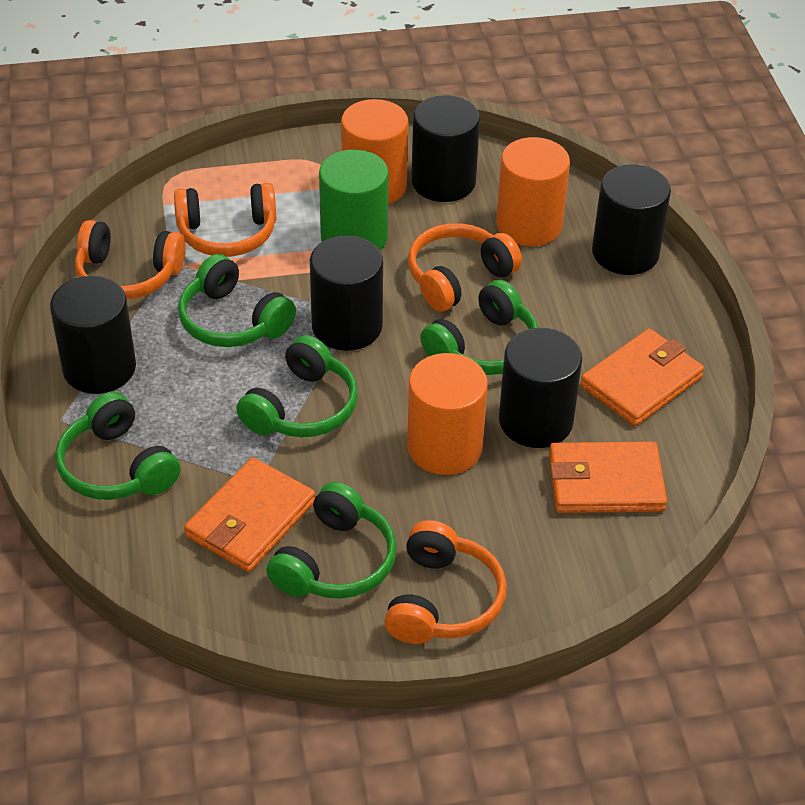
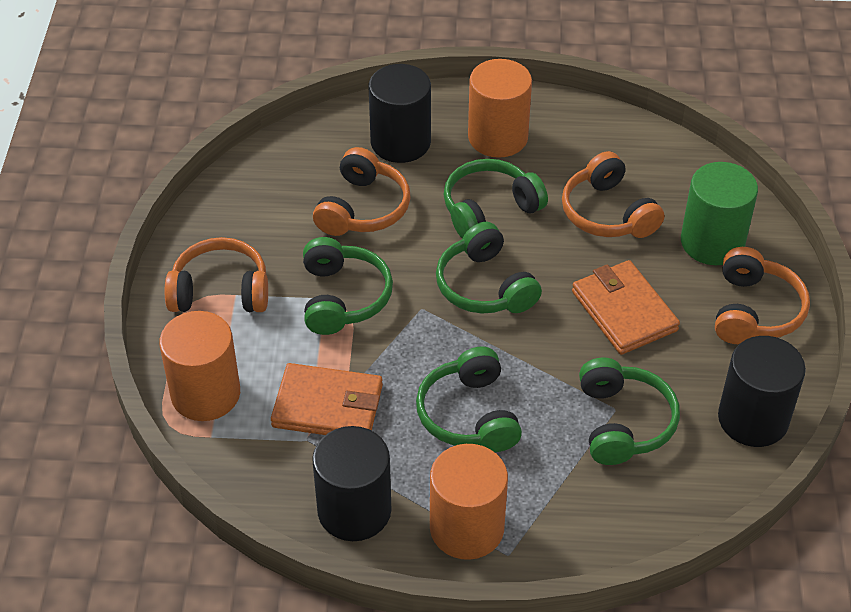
black cylinder: 5 -> 3
orange wallet: 3 -> 2

